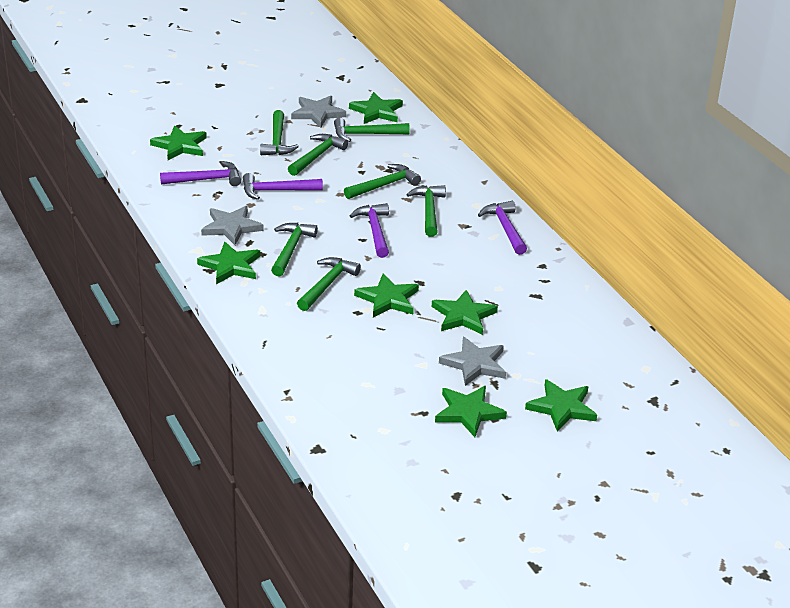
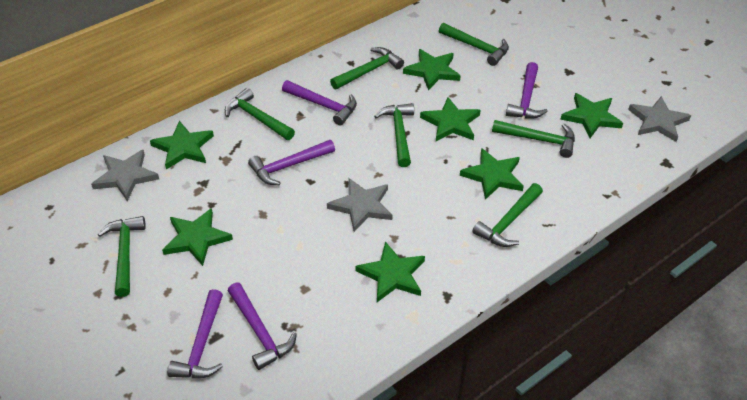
purple hammer: 4 -> 5

